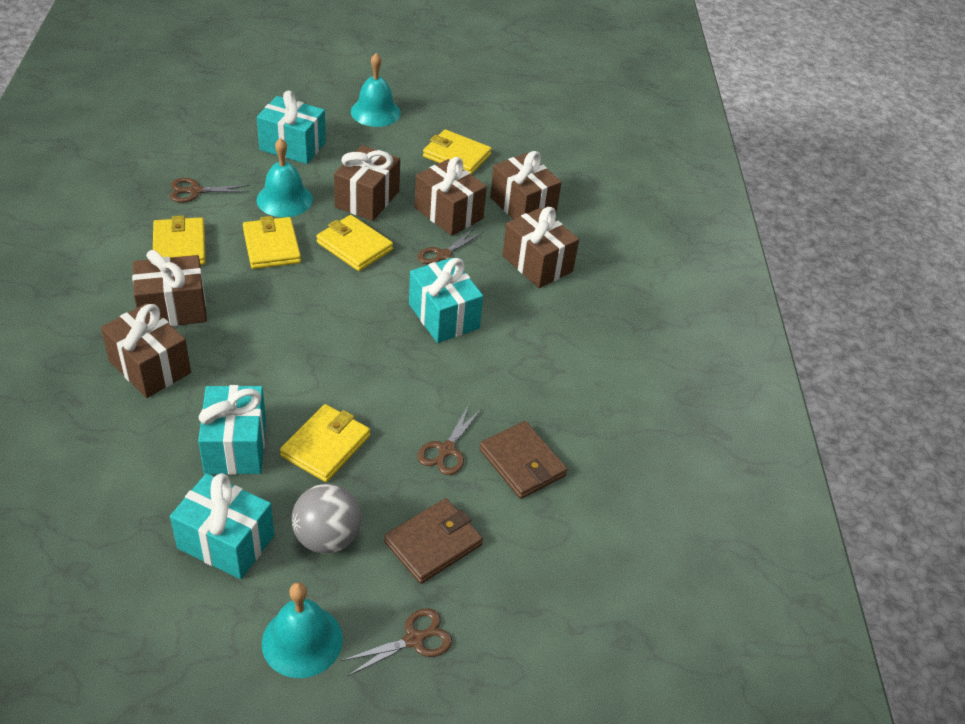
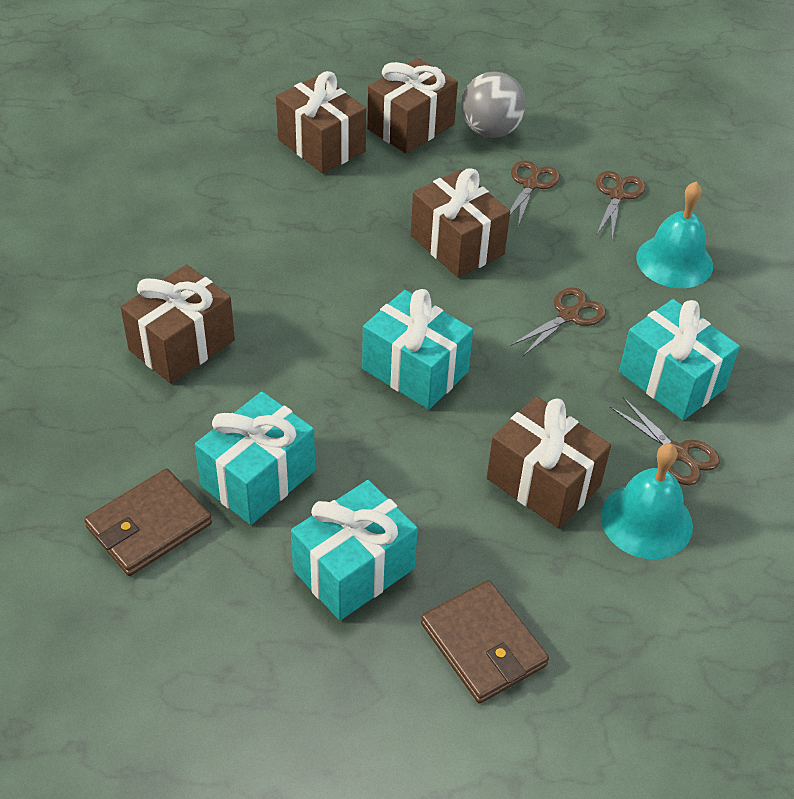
brown gift: 6 -> 5
turquoise bell: 3 -> 2
yellow wallet: 5 -> 0

